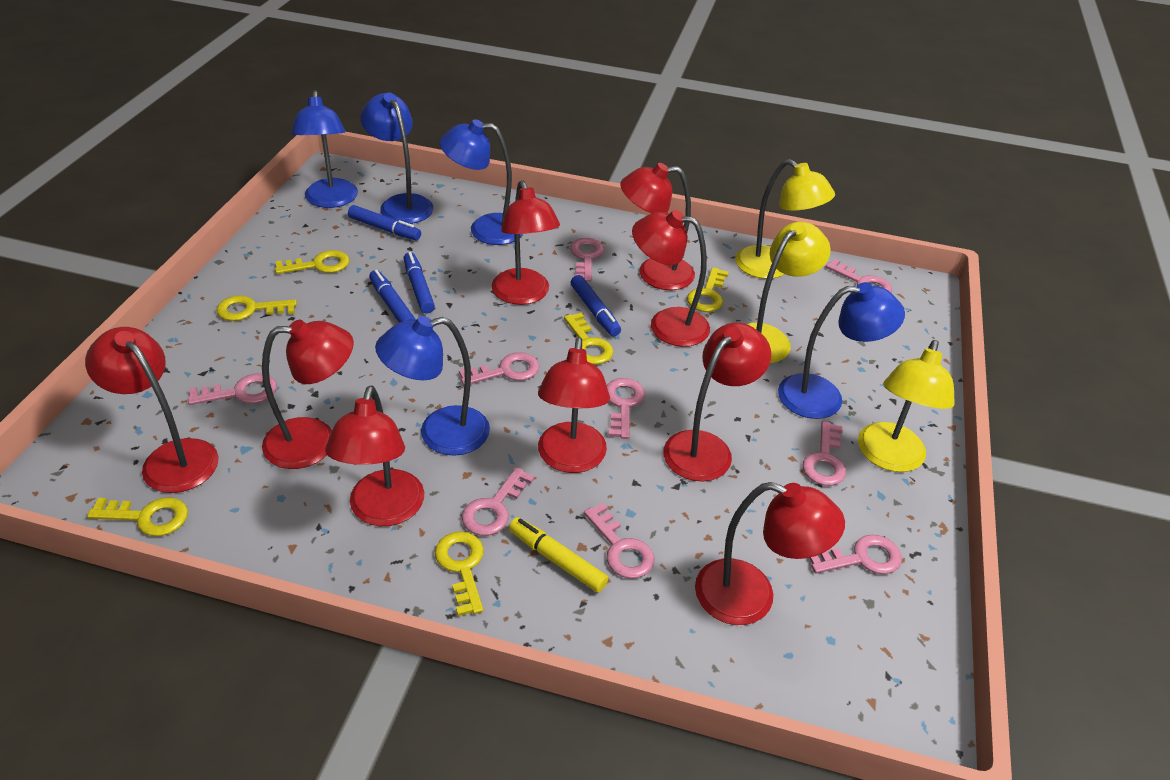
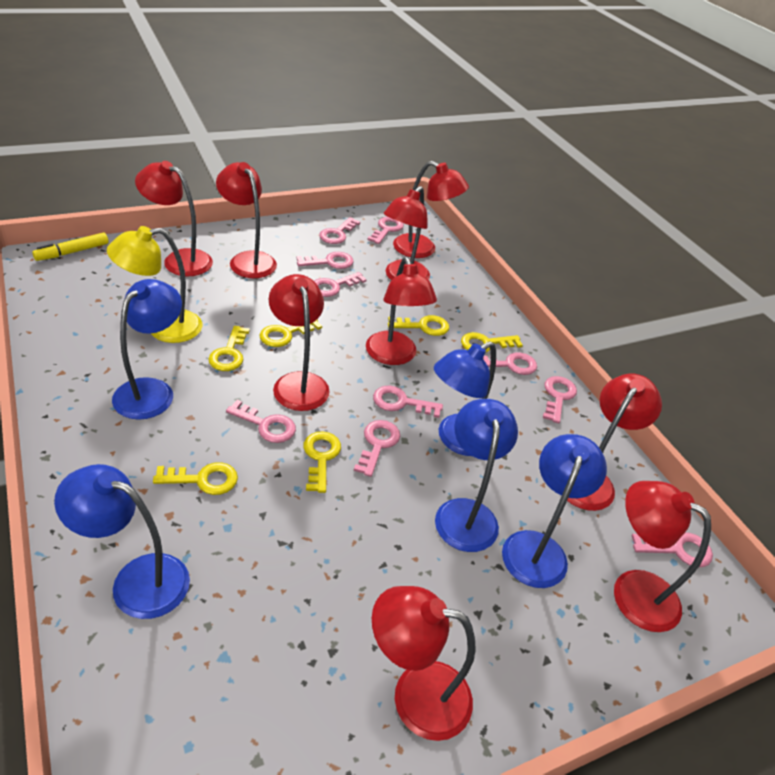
blue marker: 4 -> 0
pink key: 9 -> 10
yellow lamp: 3 -> 1

